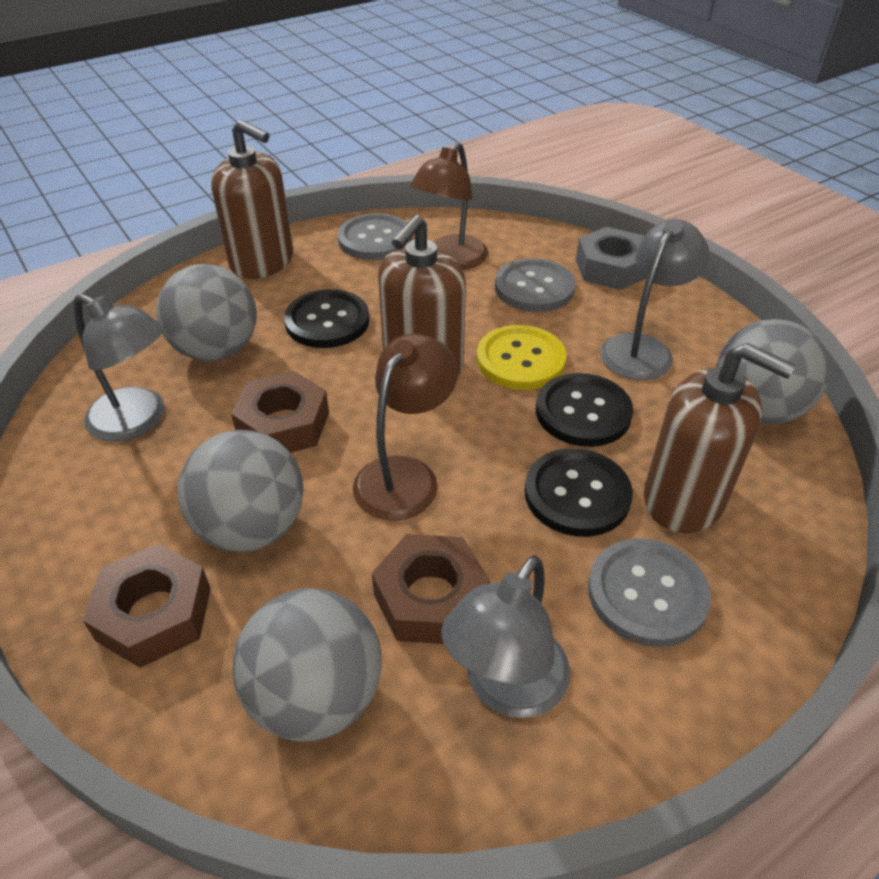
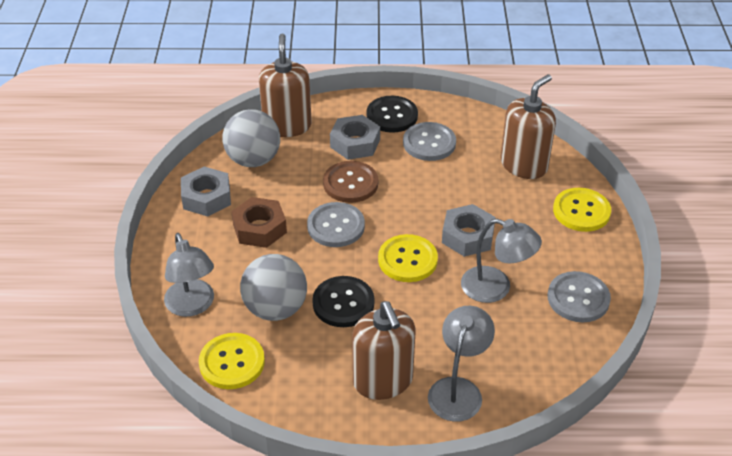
black button: 3 -> 2
brown button: 0 -> 1
brown lamp: 2 -> 0
brown nut: 3 -> 1
grey ball: 4 -> 2
grey nut: 1 -> 3
yellow button: 1 -> 3

